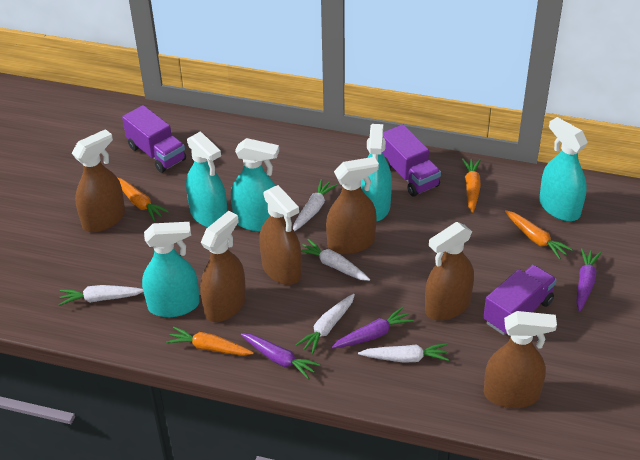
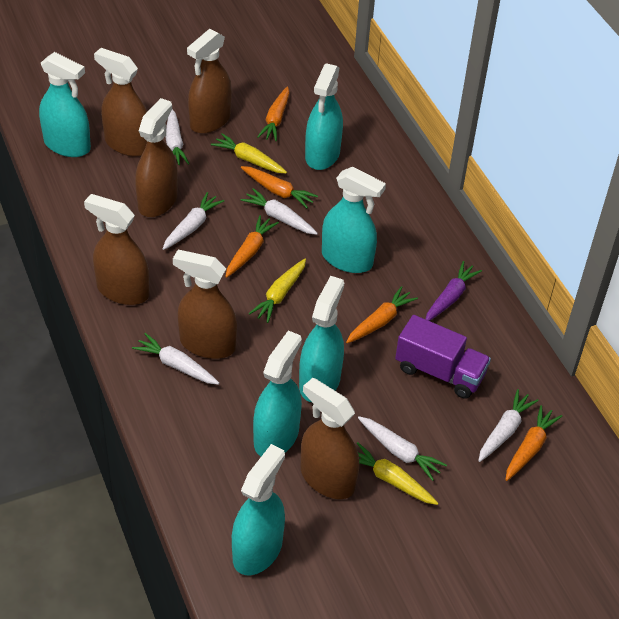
orange carrot: 4 -> 5
purple carrot: 3 -> 1
purple truck: 3 -> 1
turquoise spray bottle: 5 -> 6
white carrot: 5 -> 6
yellow carrot: 0 -> 3

